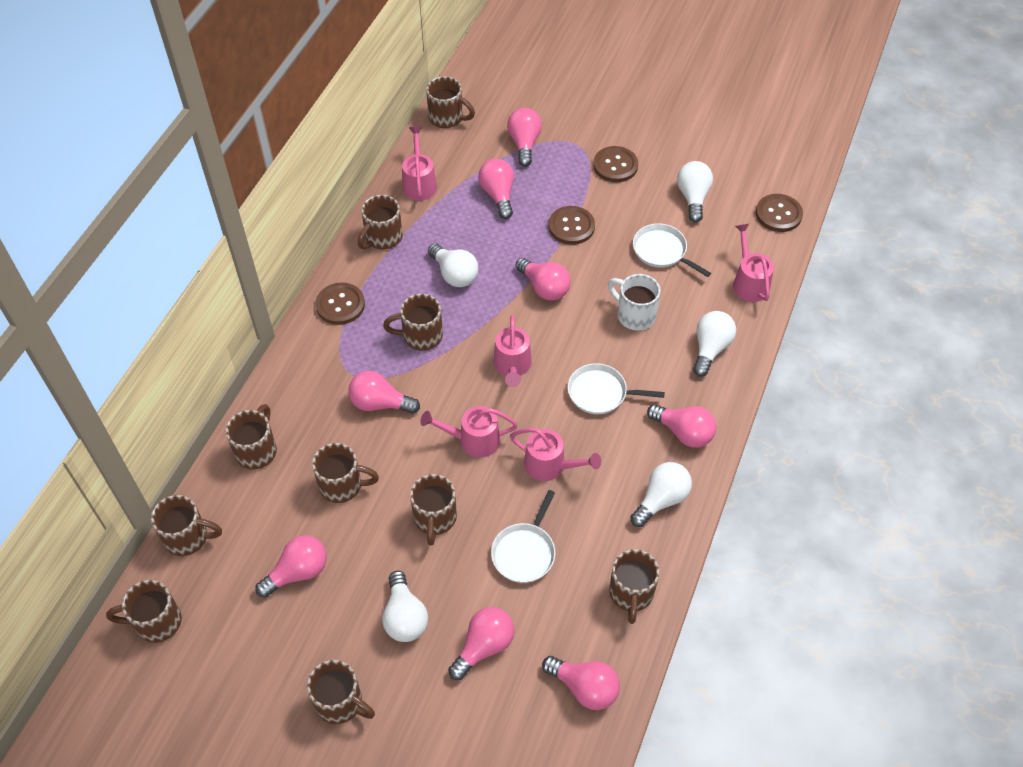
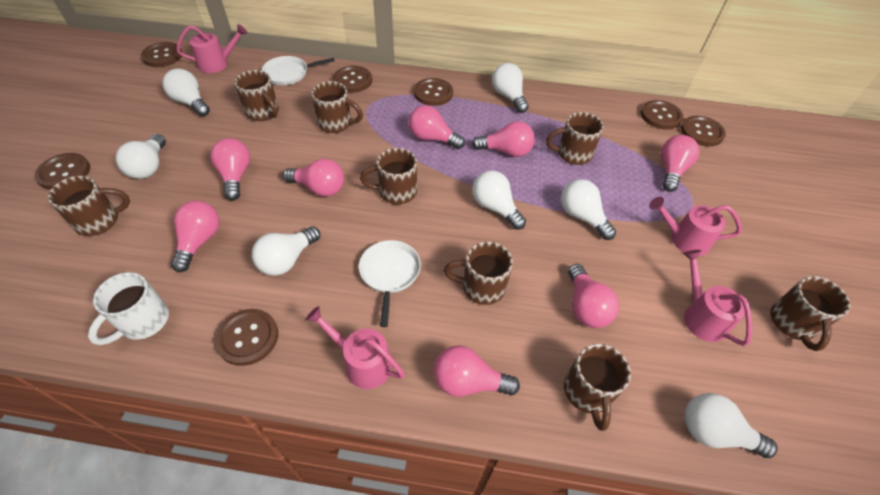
brown button: 4 -> 7
brown mug: 10 -> 8
pink watering can: 5 -> 4
white light bulb: 5 -> 7
white pan: 3 -> 2

